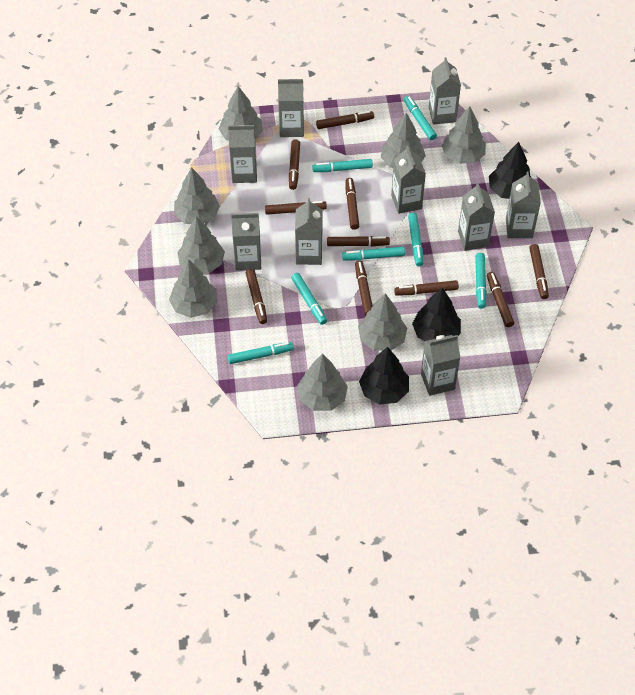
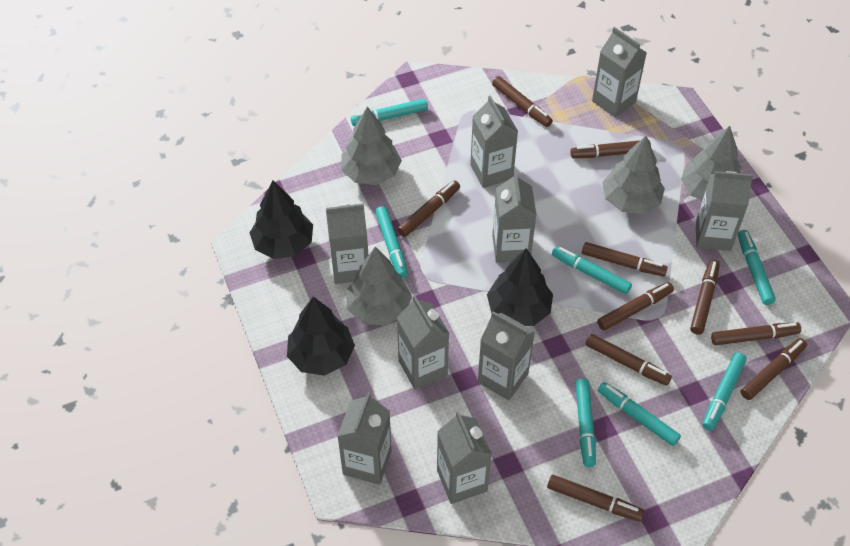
grey tree: 8 -> 4

